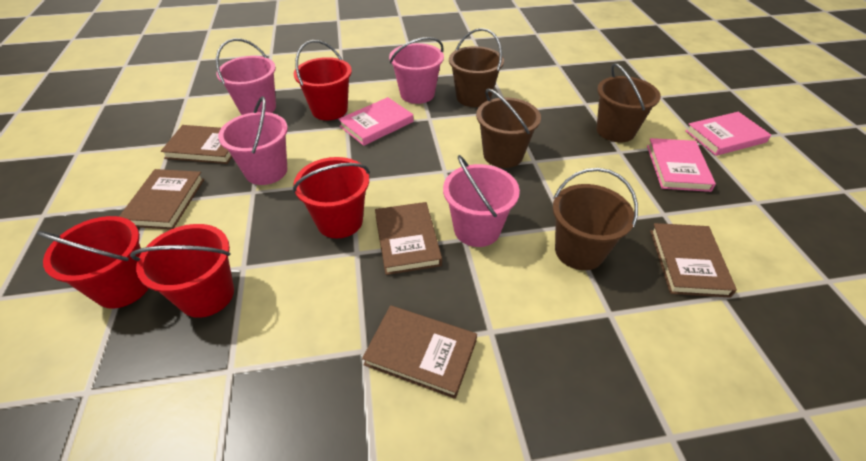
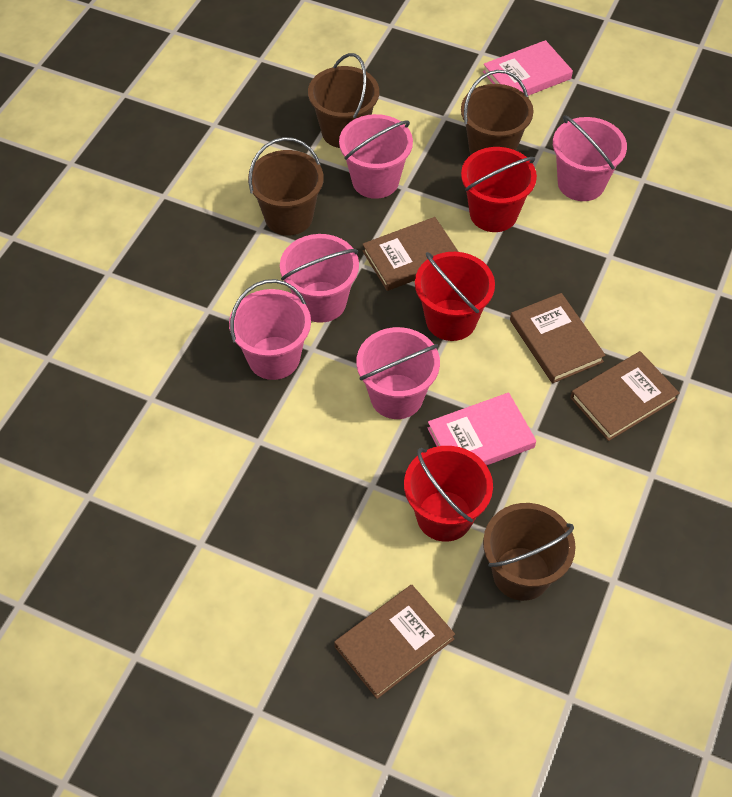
brown book: 5 -> 4
pink book: 3 -> 2
pink bucket: 4 -> 5
red bucket: 4 -> 3

